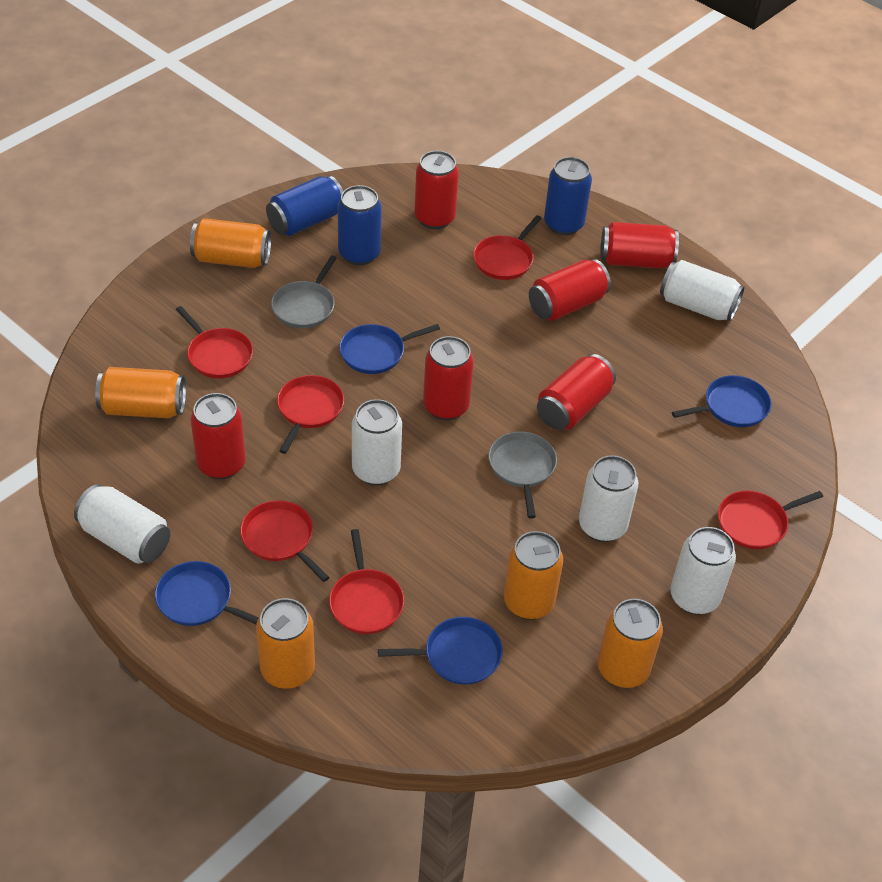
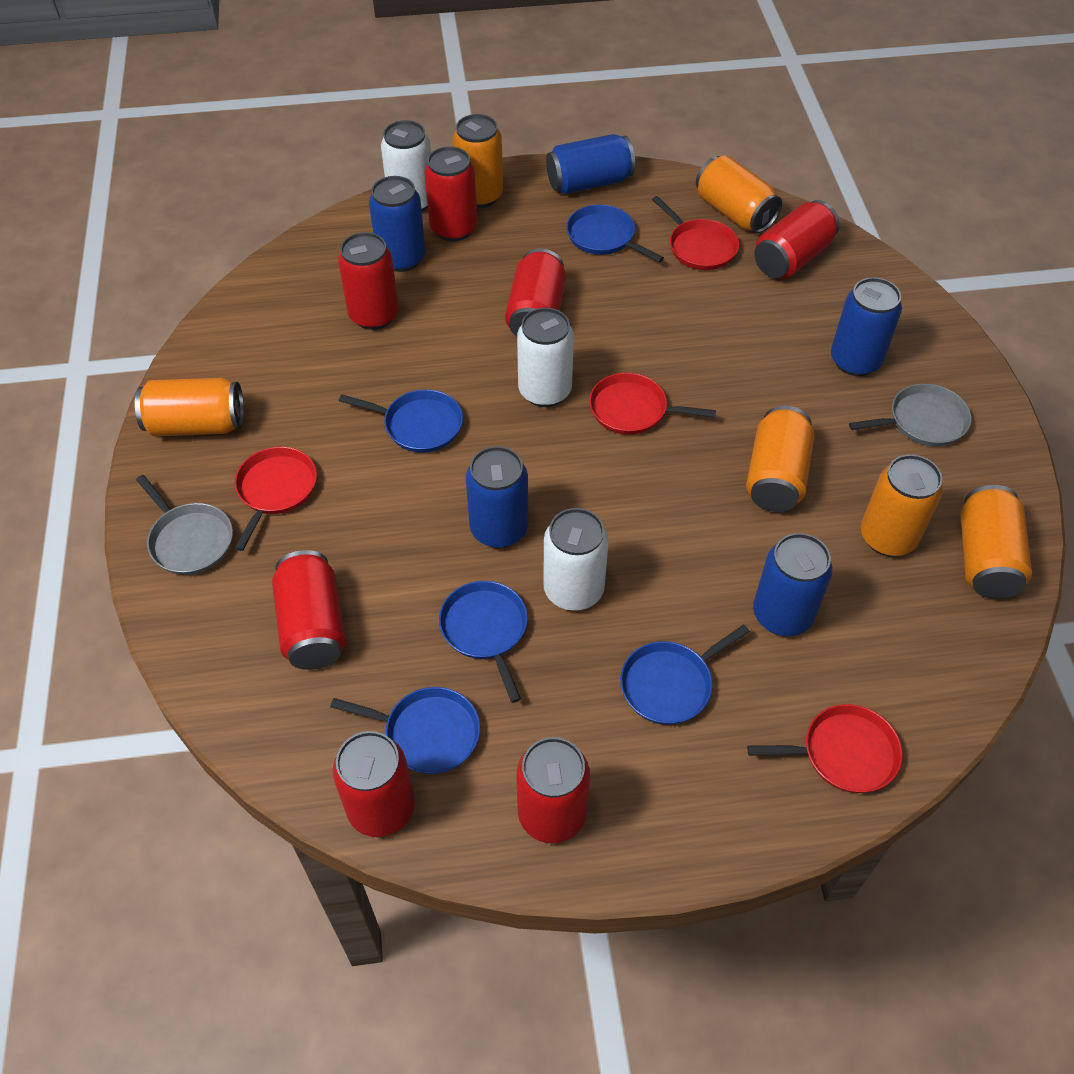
blue can: 3 -> 5
blue pan: 4 -> 5
orange can: 5 -> 6
red can: 6 -> 7
red pan: 6 -> 4
white can: 5 -> 3

